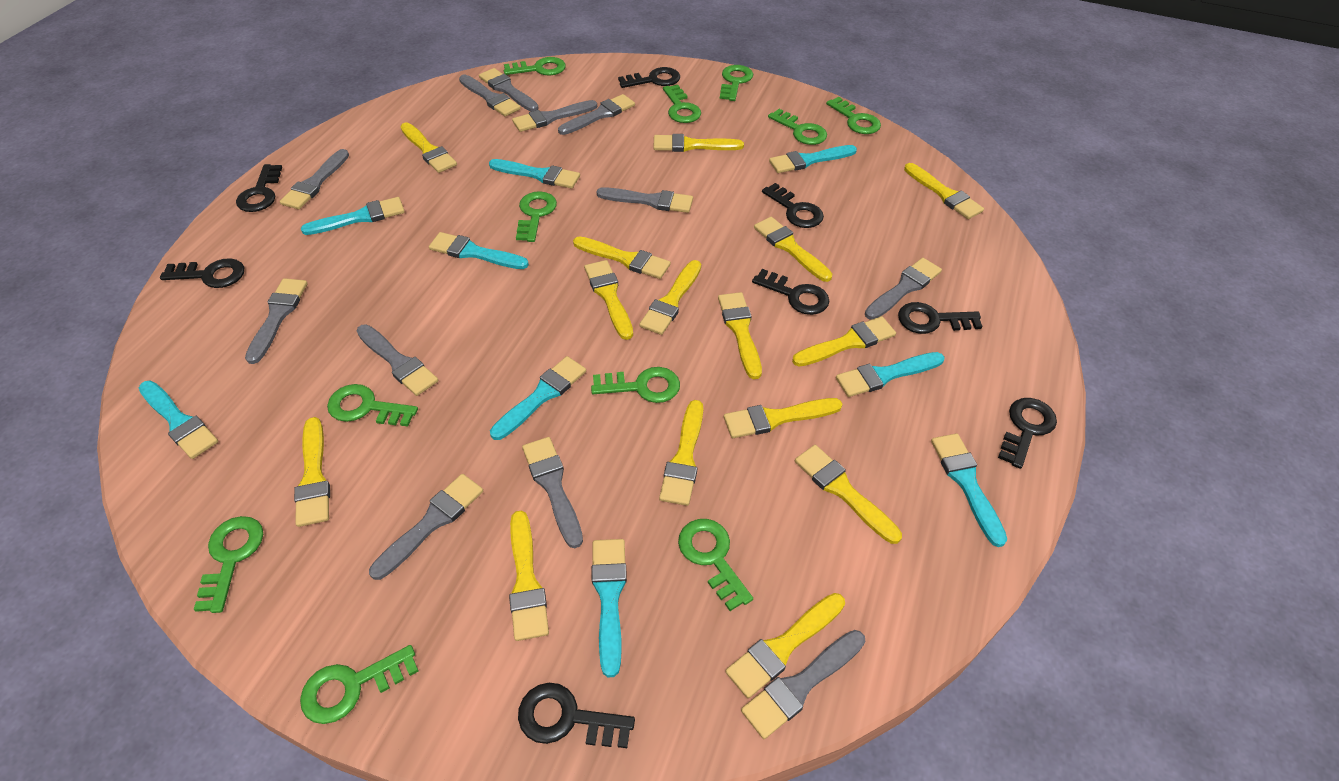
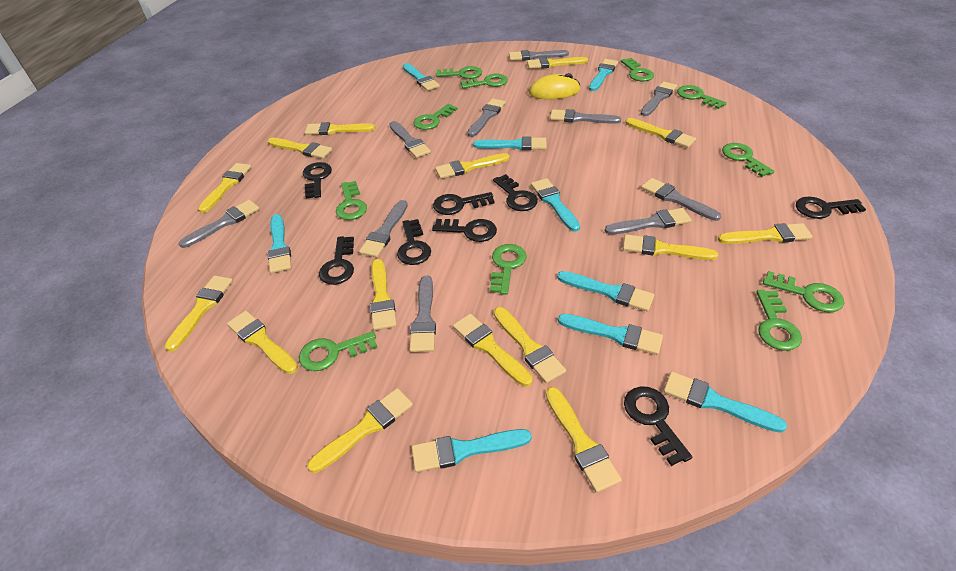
grey brush: 12 -> 10
yellow mouse: 0 -> 1

